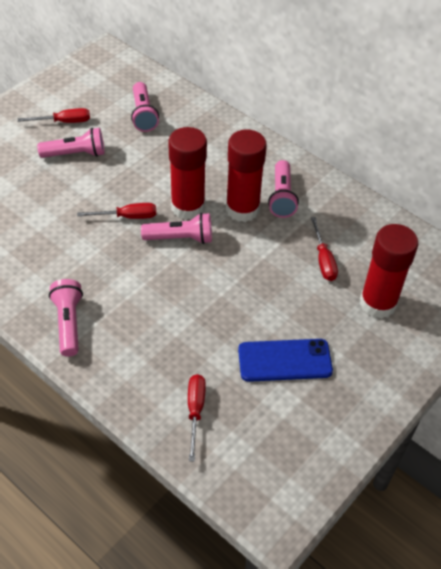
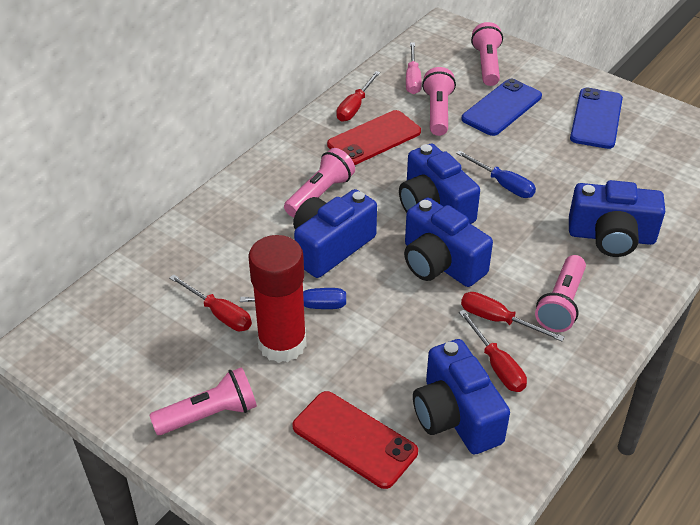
blue camera: 0 -> 5
blue phone: 1 -> 2
blue screwdriver: 0 -> 2
pink screwdriver: 0 -> 1
red glue stick: 3 -> 1
red phone: 0 -> 2

